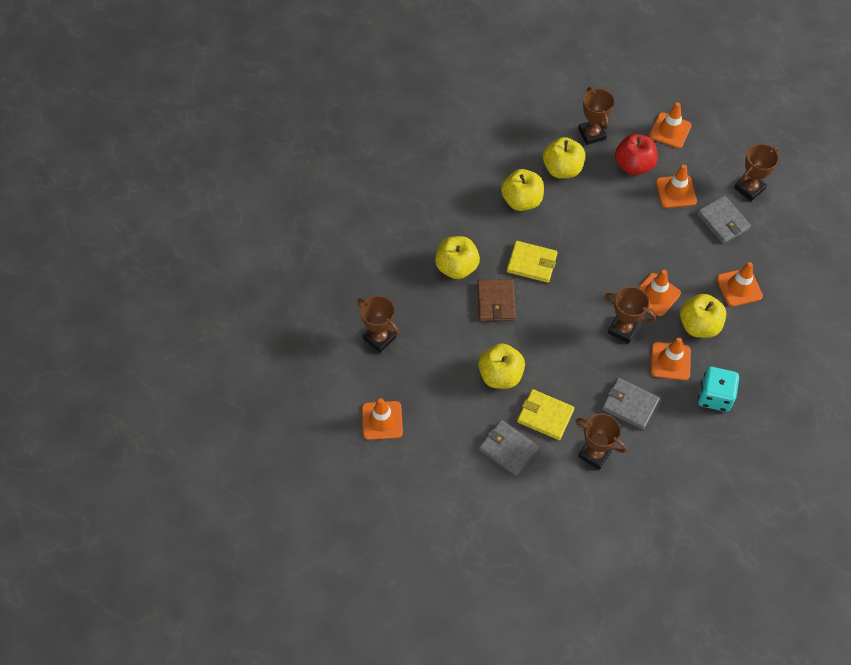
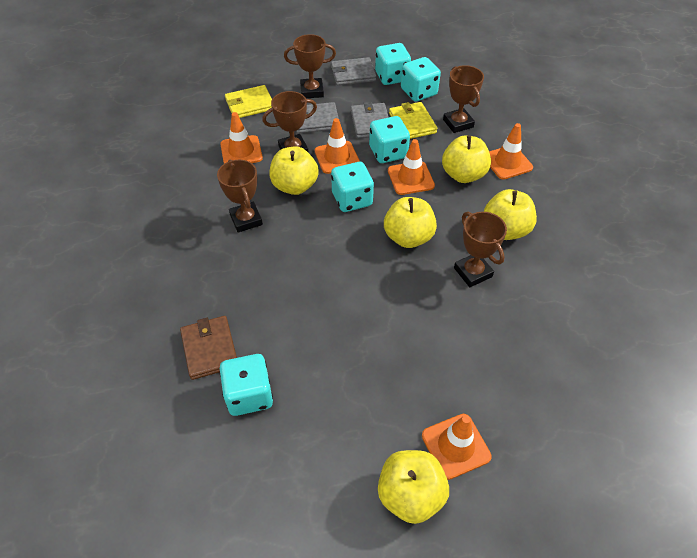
orange traffic cone: 6 -> 5
red apple: 1 -> 0
turquoise dice: 1 -> 5

